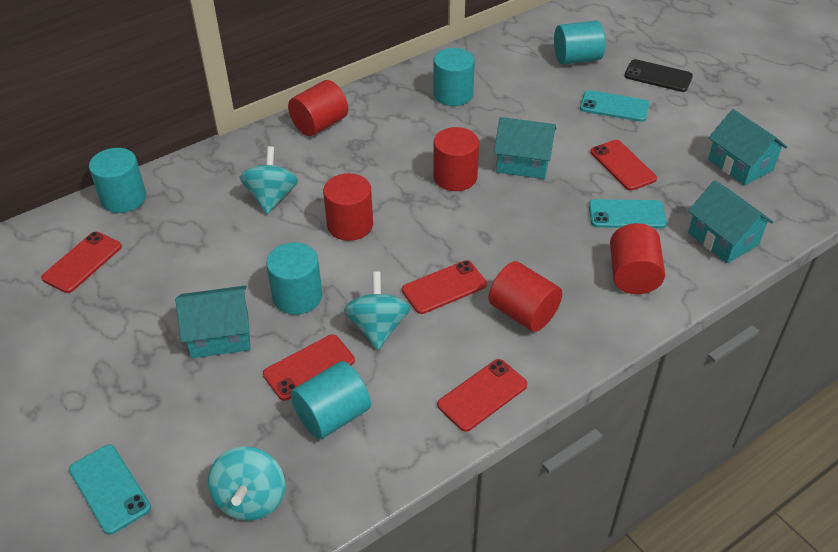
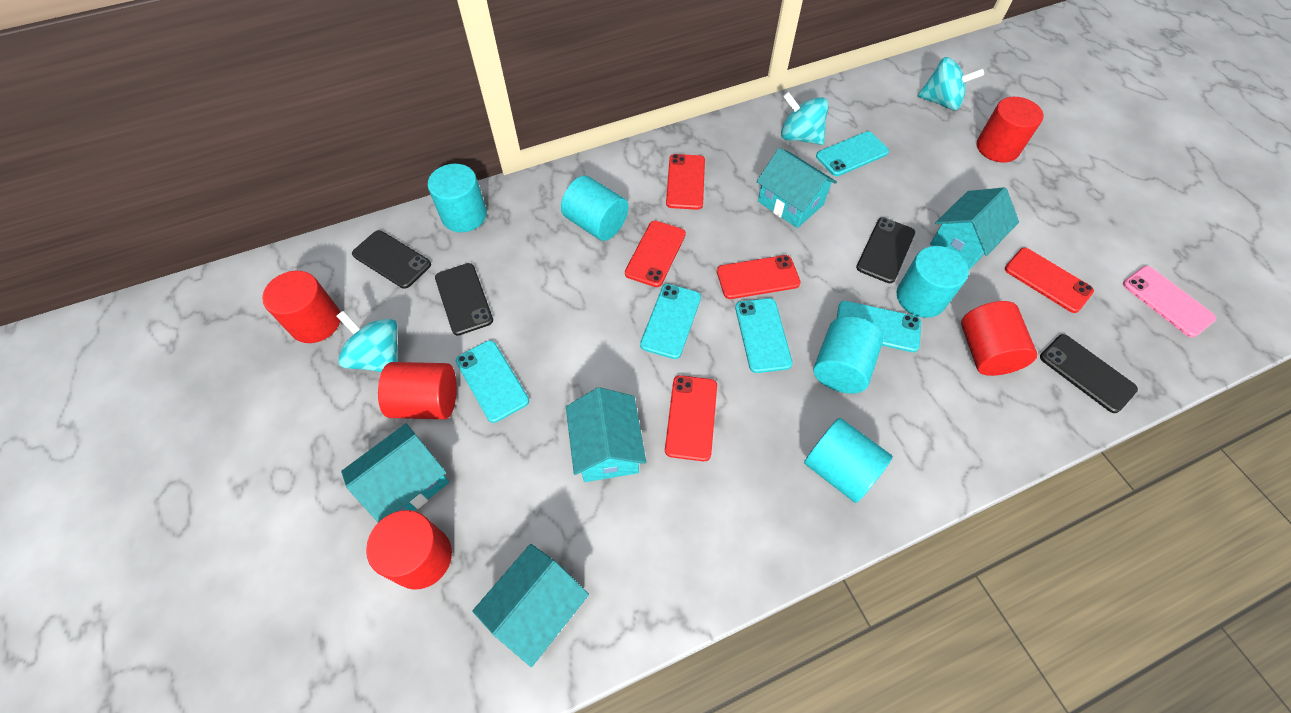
black phone: 1 -> 4
pink phone: 0 -> 1
turquoise house: 4 -> 5
turquoise phone: 3 -> 5

